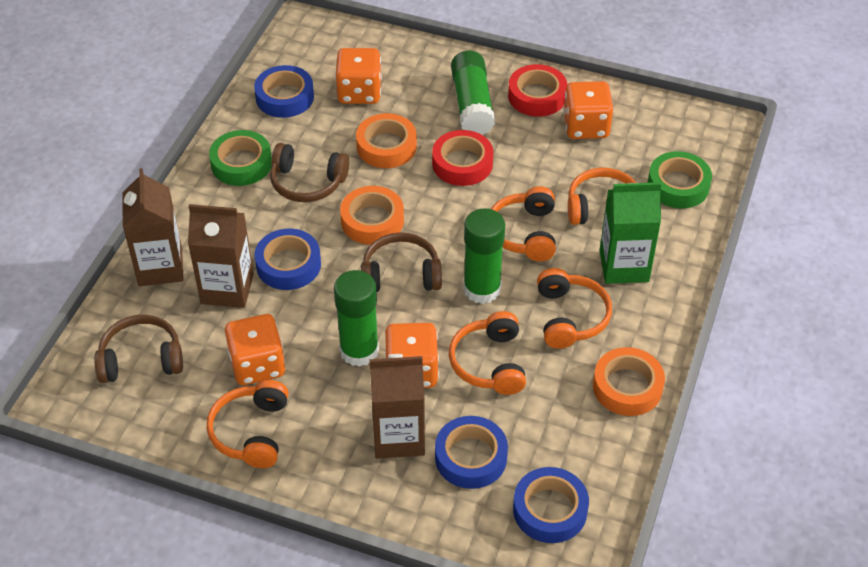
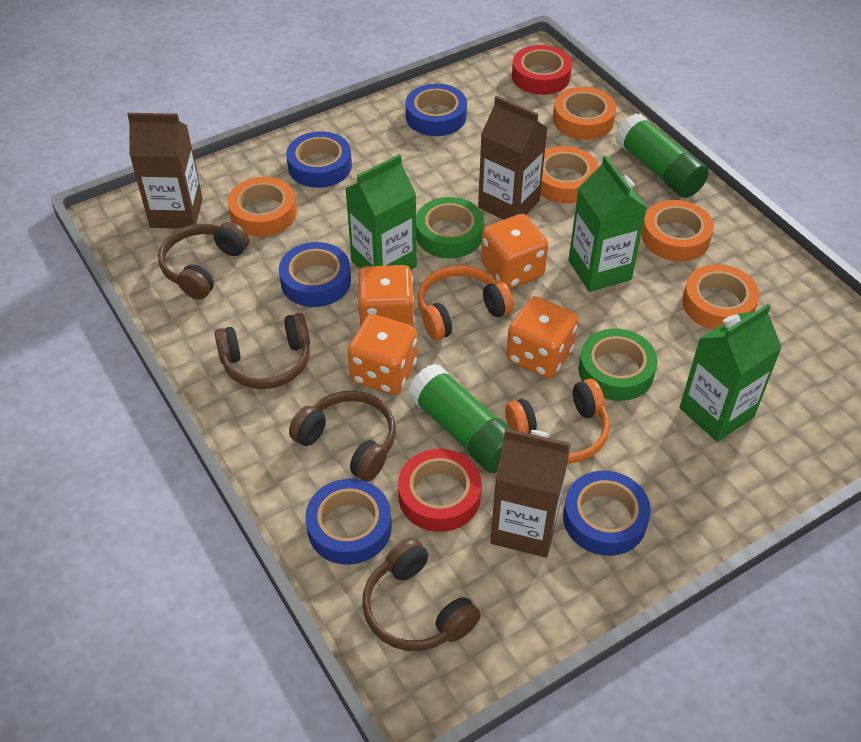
blue tape: 4 -> 5
brown headphones: 3 -> 4
green carton: 1 -> 3
green glue stick: 3 -> 2
orange headphones: 5 -> 2
orange tape: 3 -> 5

